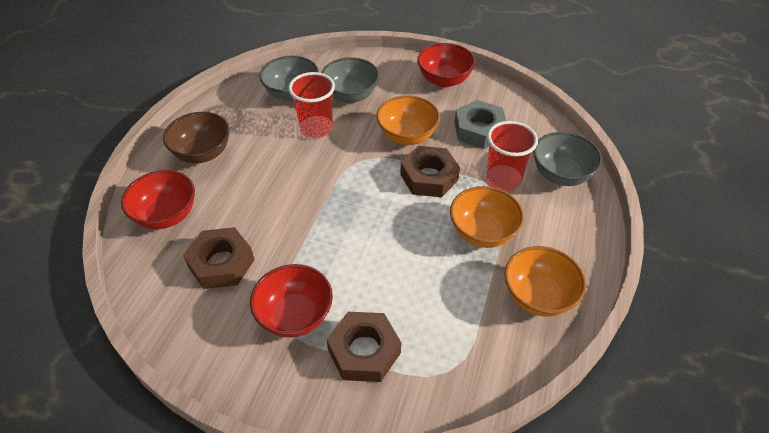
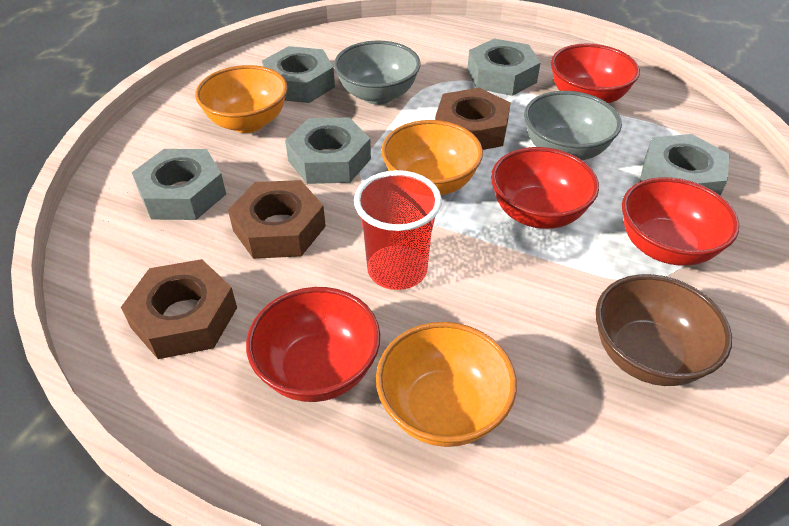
grey bowl: 3 -> 2
grey nut: 1 -> 5
red bowl: 3 -> 4
red cup: 2 -> 1

